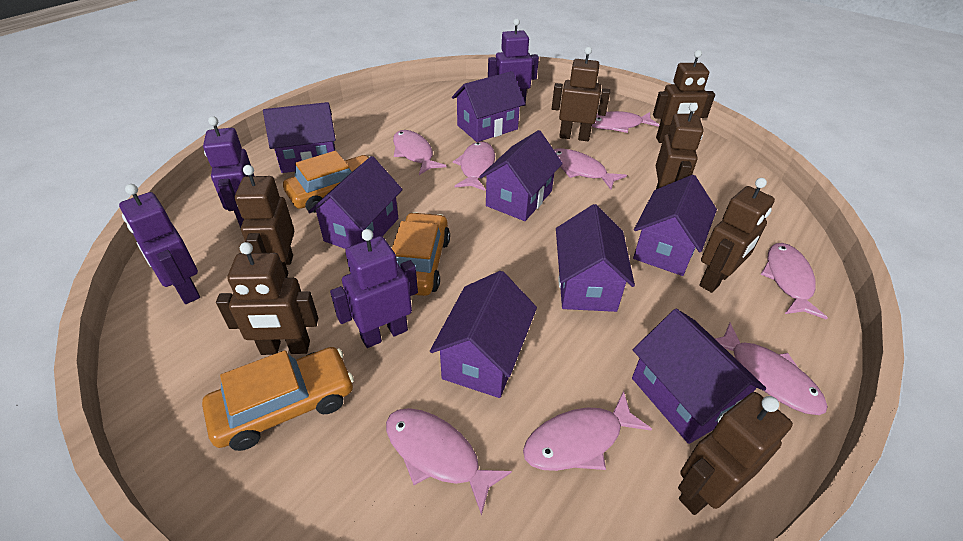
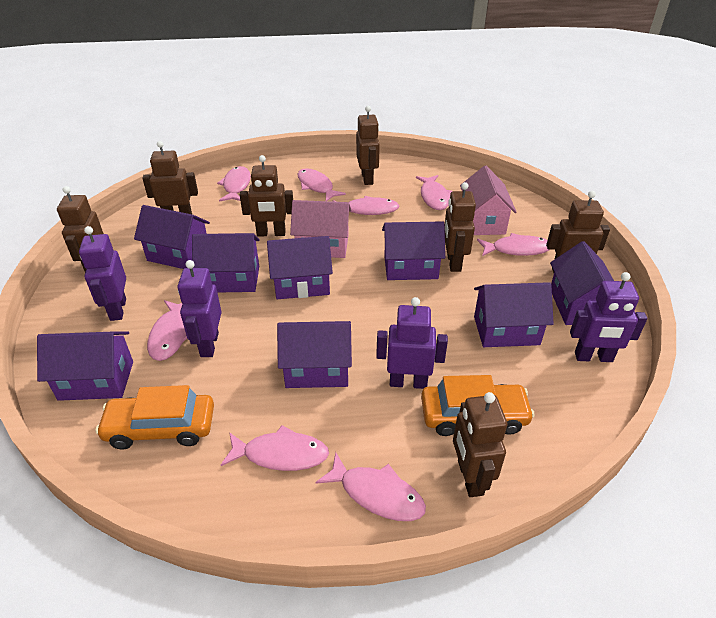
orange car: 3 -> 2
pink house: 0 -> 2

